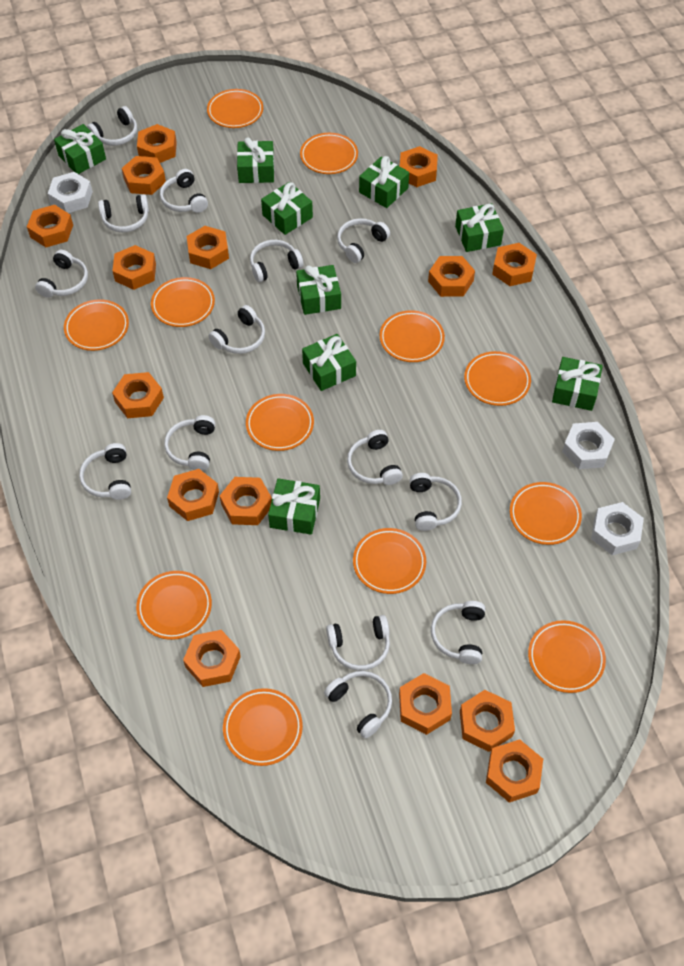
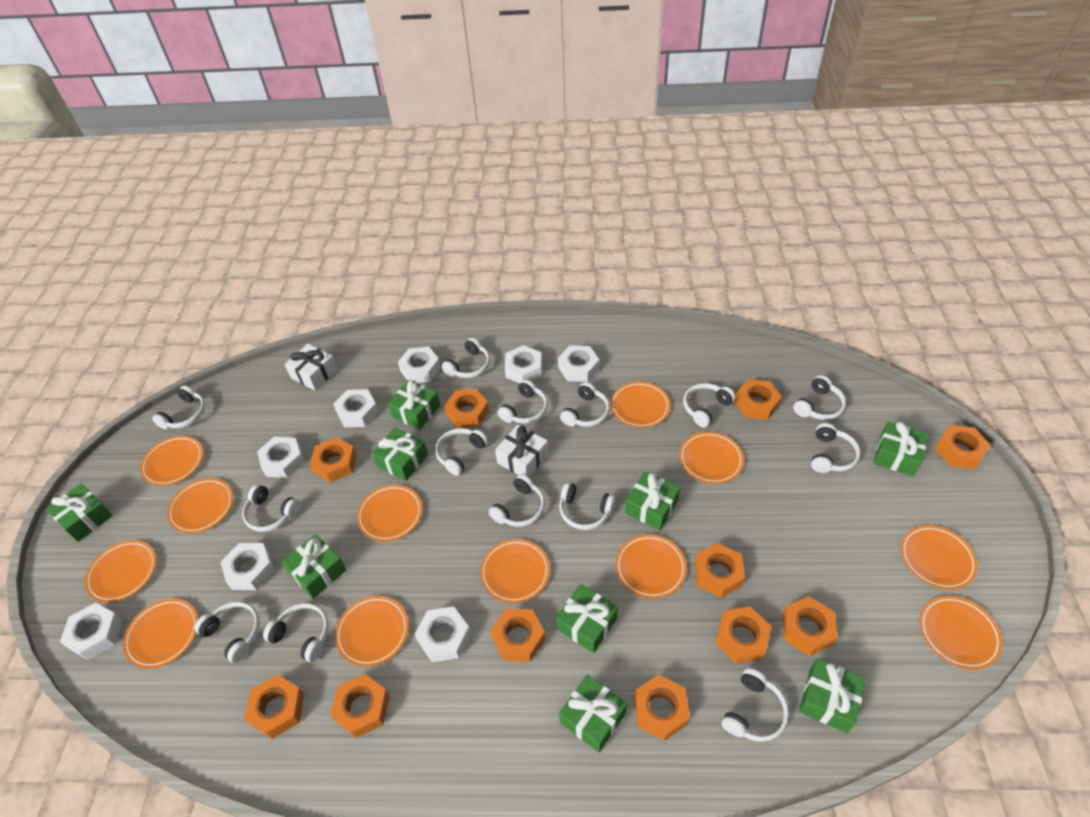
orange nut: 15 -> 11
white gift: 0 -> 2
white nut: 3 -> 8

